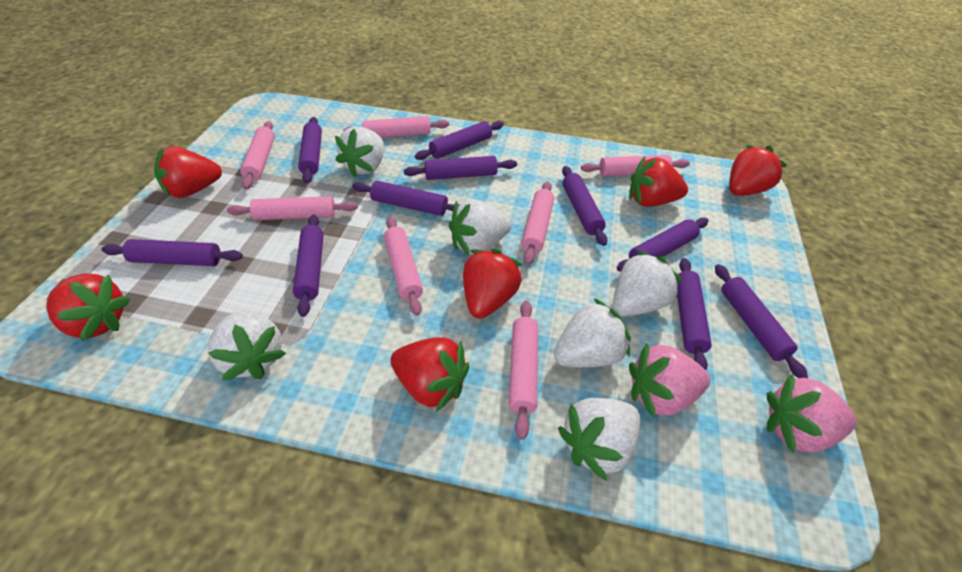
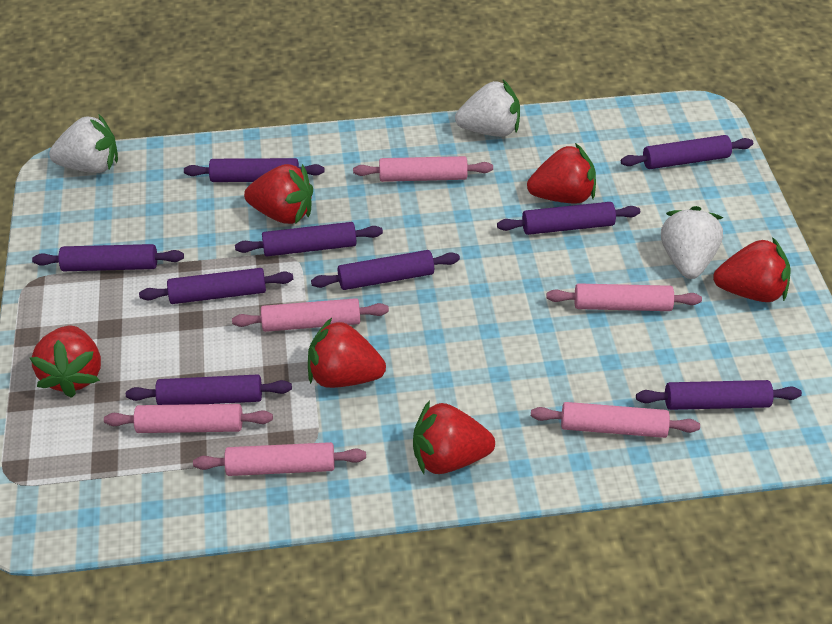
pink rolling pin: 7 -> 6
pink strawberry: 2 -> 0
purple rolling pin: 10 -> 9
white strawberry: 6 -> 3

